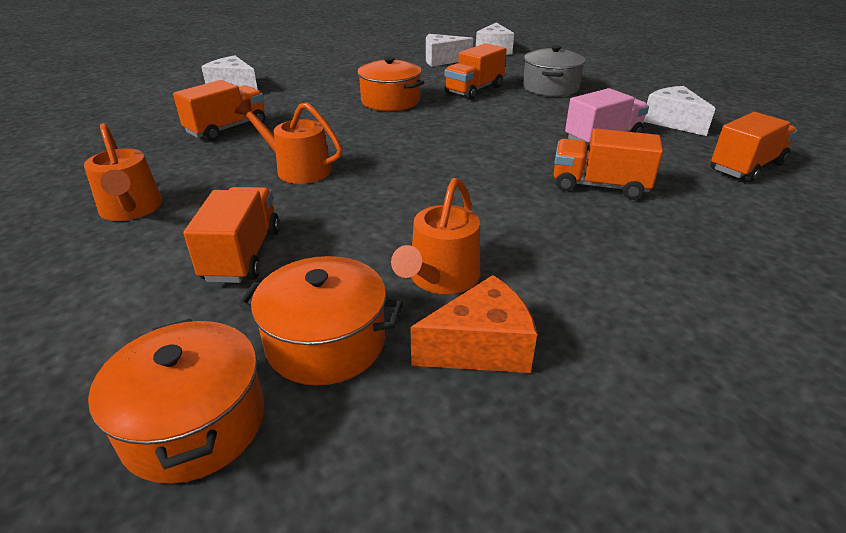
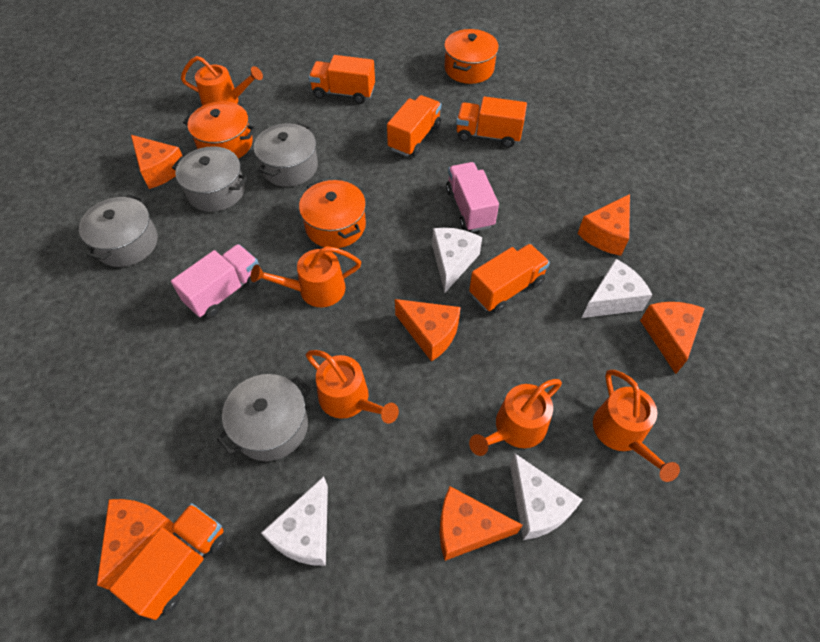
grey pot: 1 -> 4
orange cheese: 1 -> 6
orange watering can: 3 -> 5
pink truck: 1 -> 2

